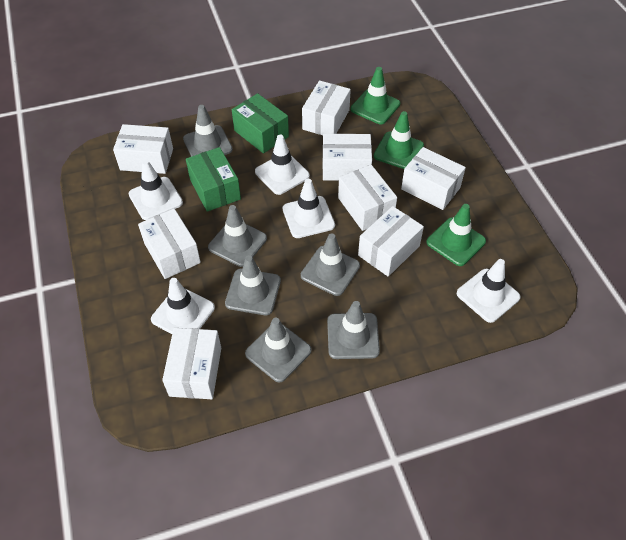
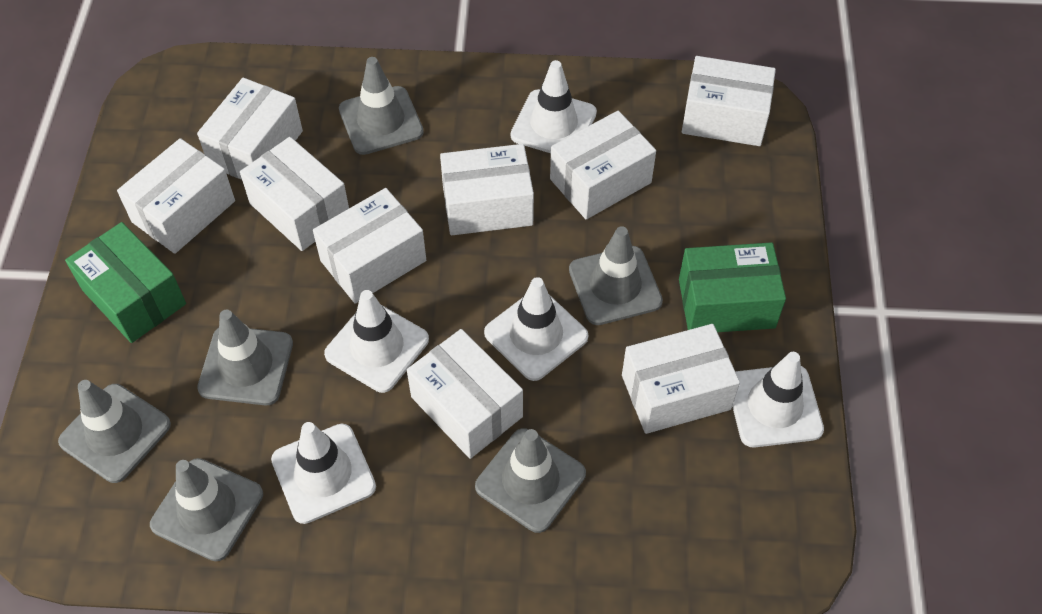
green traffic cone: 3 -> 0
white box: 8 -> 9

